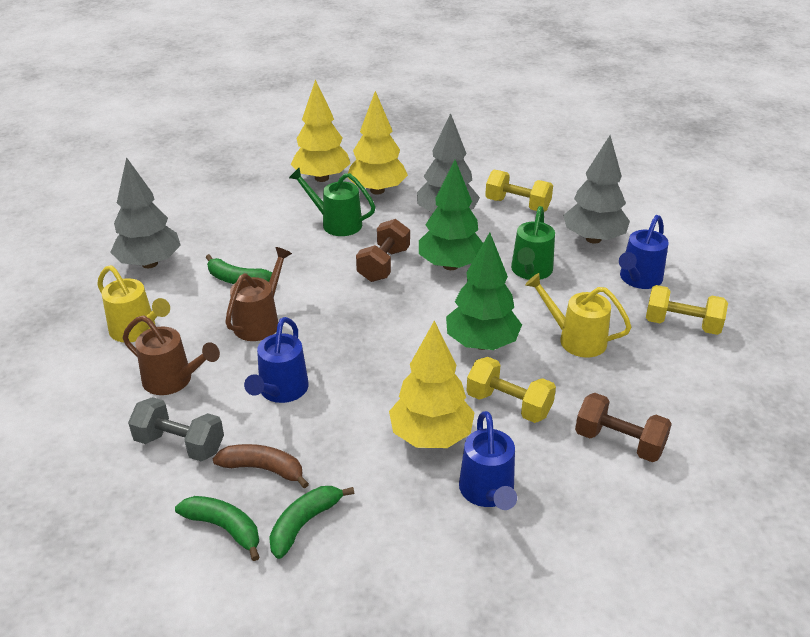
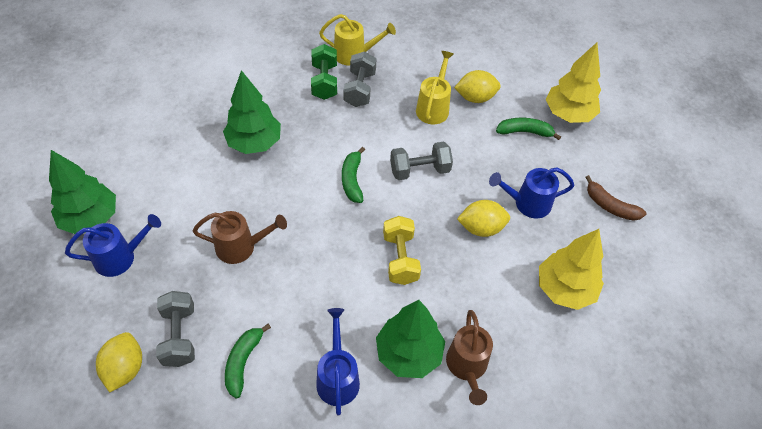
brown dumbbell: 2 -> 0
green dumbbell: 0 -> 1
green tree: 2 -> 3
green watering can: 2 -> 0
grey dumbbell: 1 -> 3
grey tree: 3 -> 0
yellow dumbbell: 3 -> 1
yellow lemon: 0 -> 3
yellow tree: 3 -> 2

